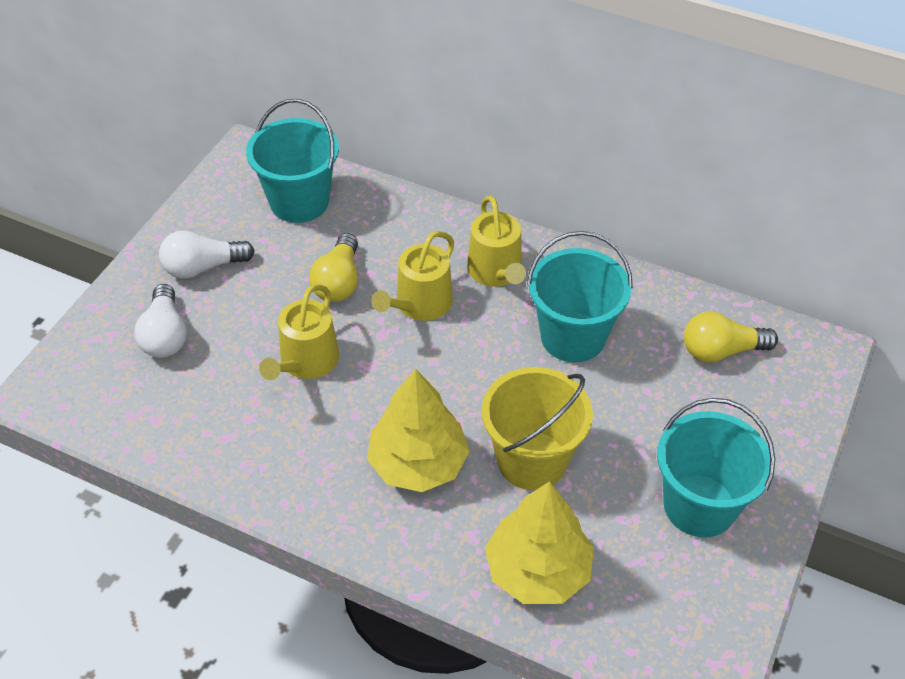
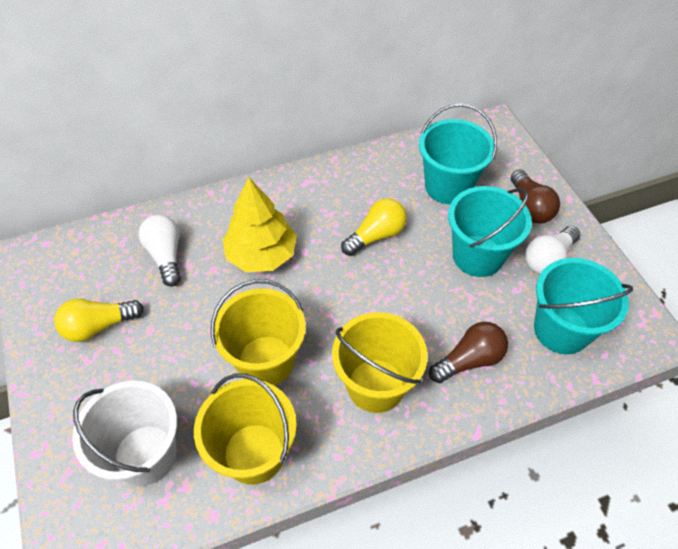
brown light bulb: 0 -> 2
white bucket: 0 -> 1
yellow bucket: 1 -> 3
yellow tree: 2 -> 1
yellow watering can: 3 -> 0

